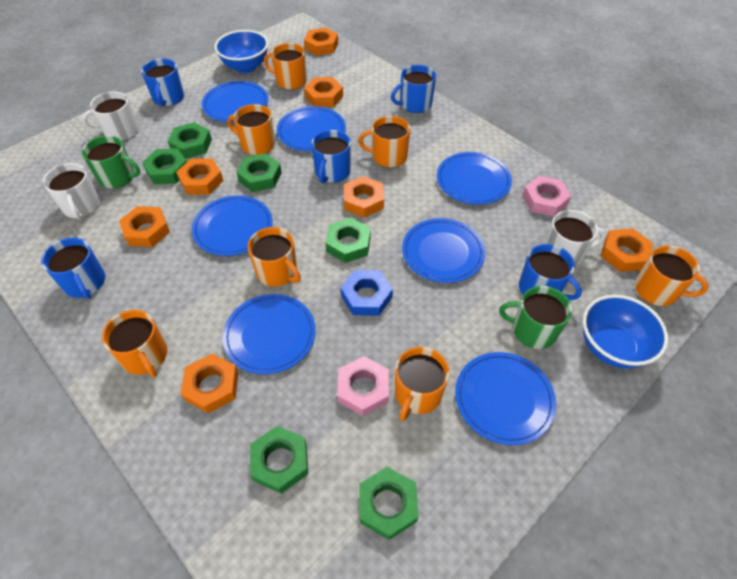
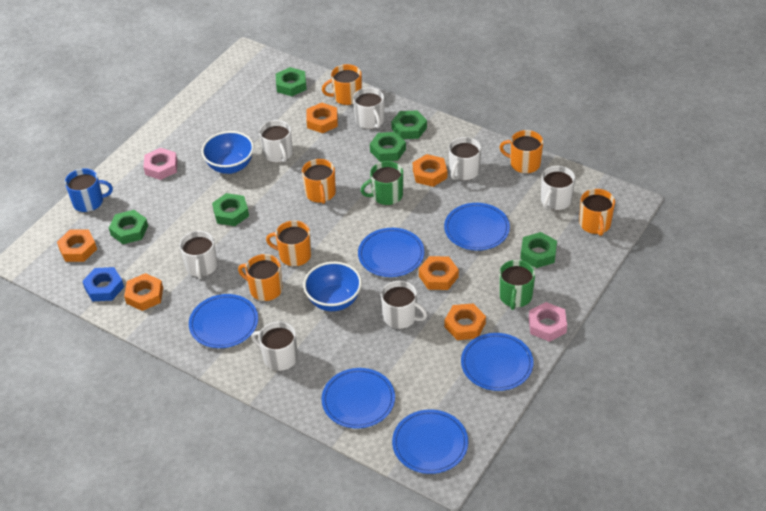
blue mug: 5 -> 1
blue plate: 7 -> 6
orange mug: 7 -> 6
orange nut: 7 -> 6
white mug: 3 -> 7

